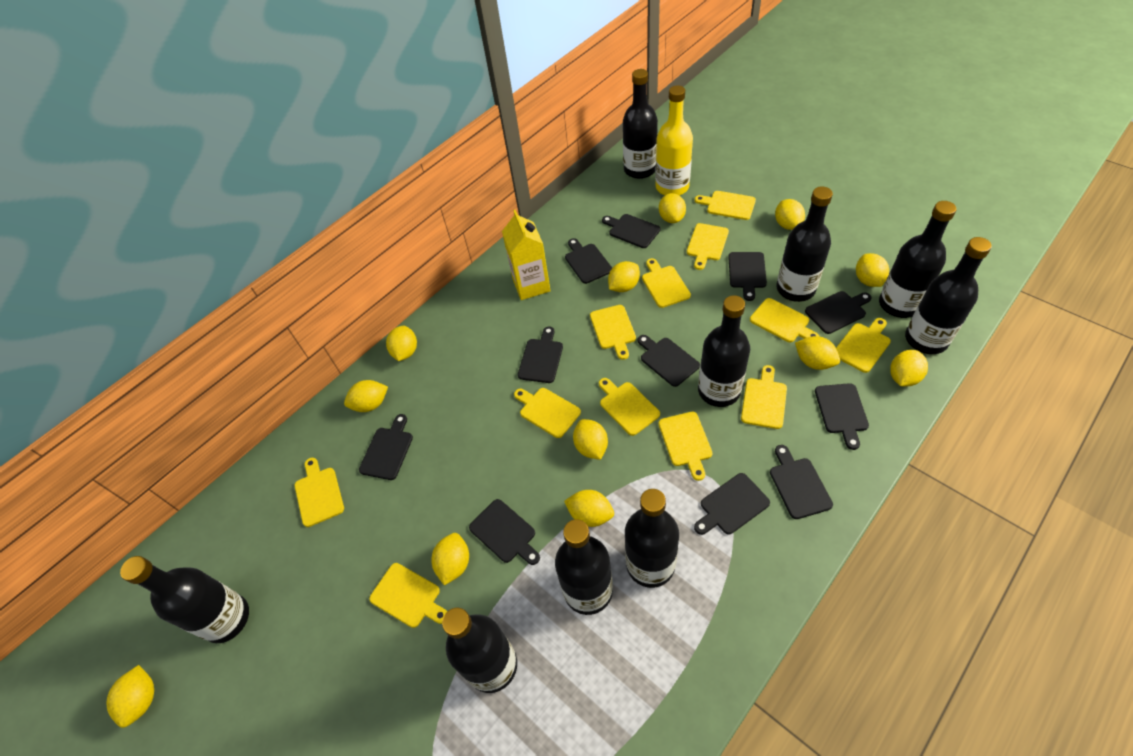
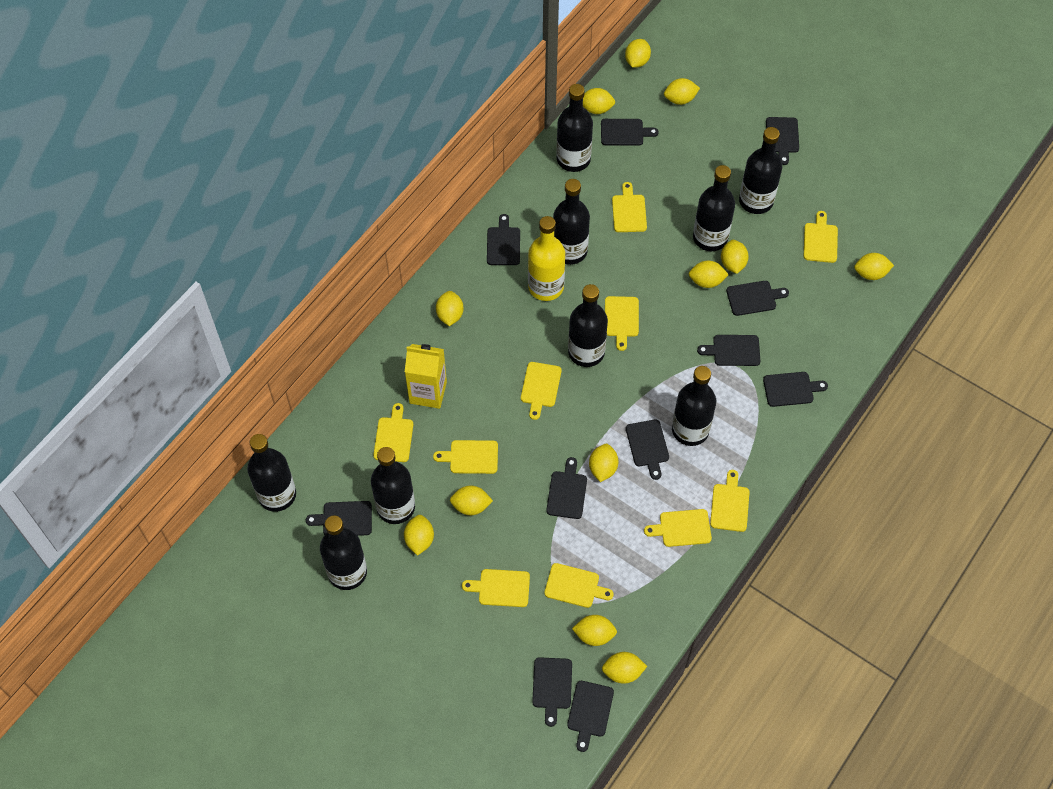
yellow cutting board: 12 -> 10

